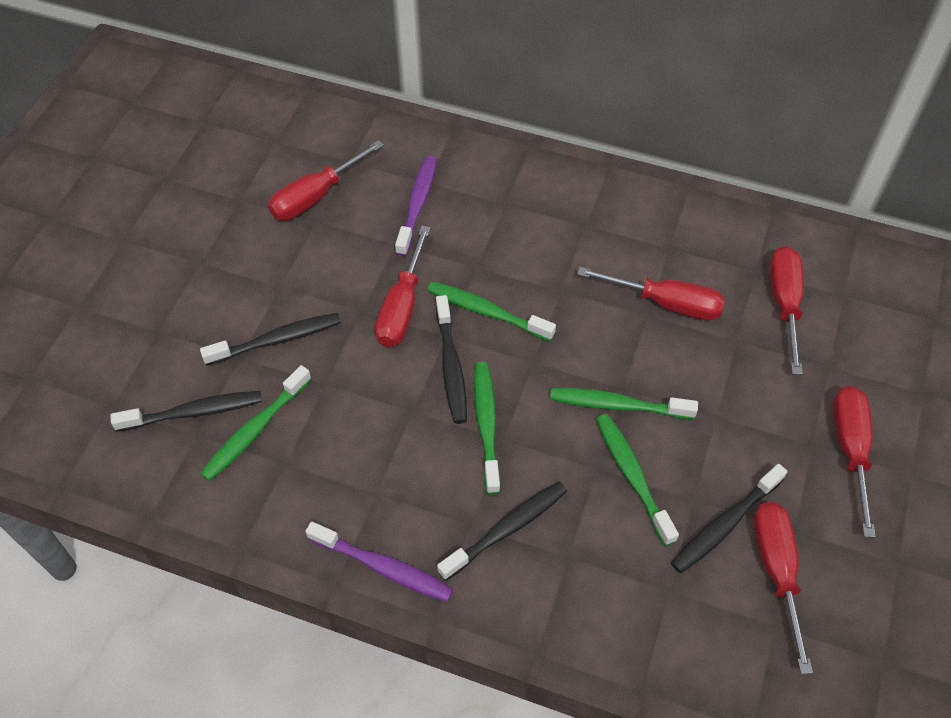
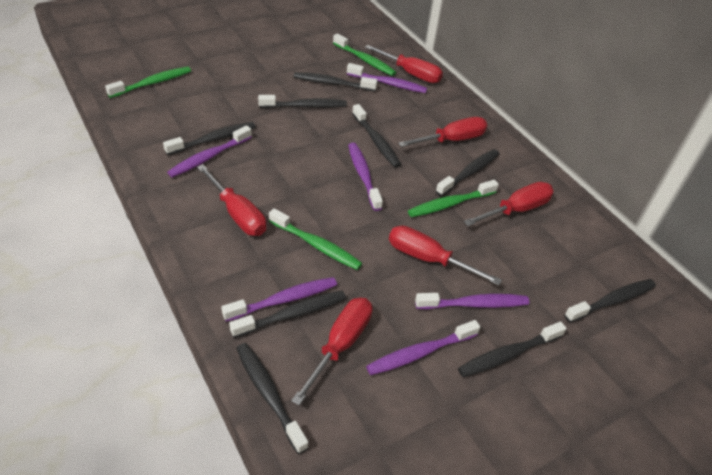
black toothbrush: 5 -> 9
green toothbrush: 5 -> 4
purple toothbrush: 2 -> 6

